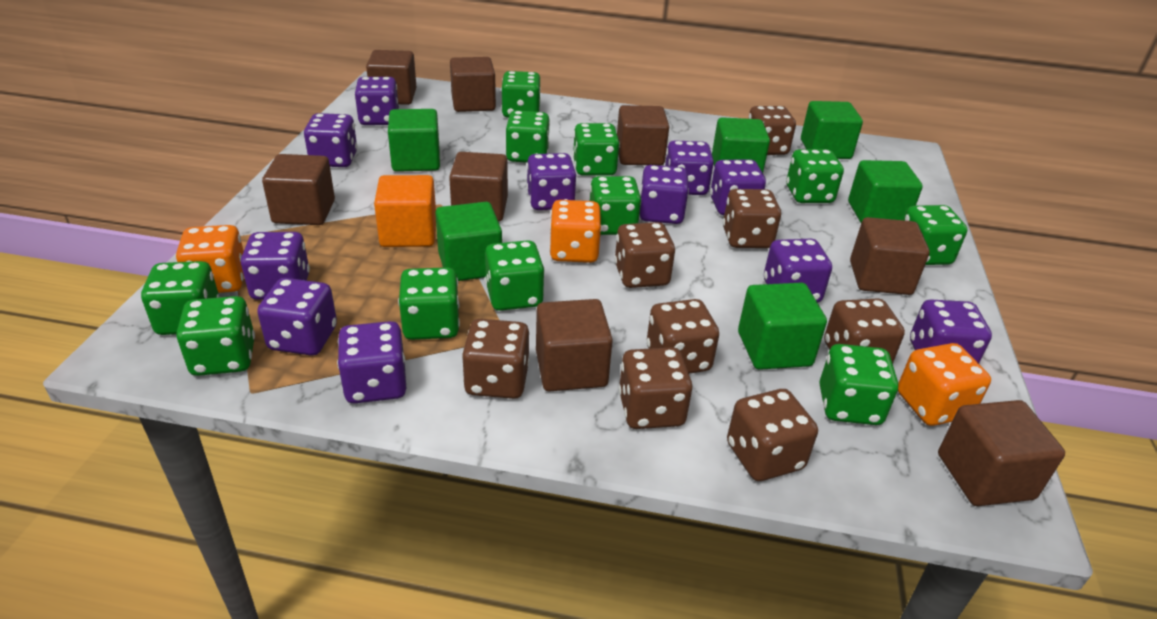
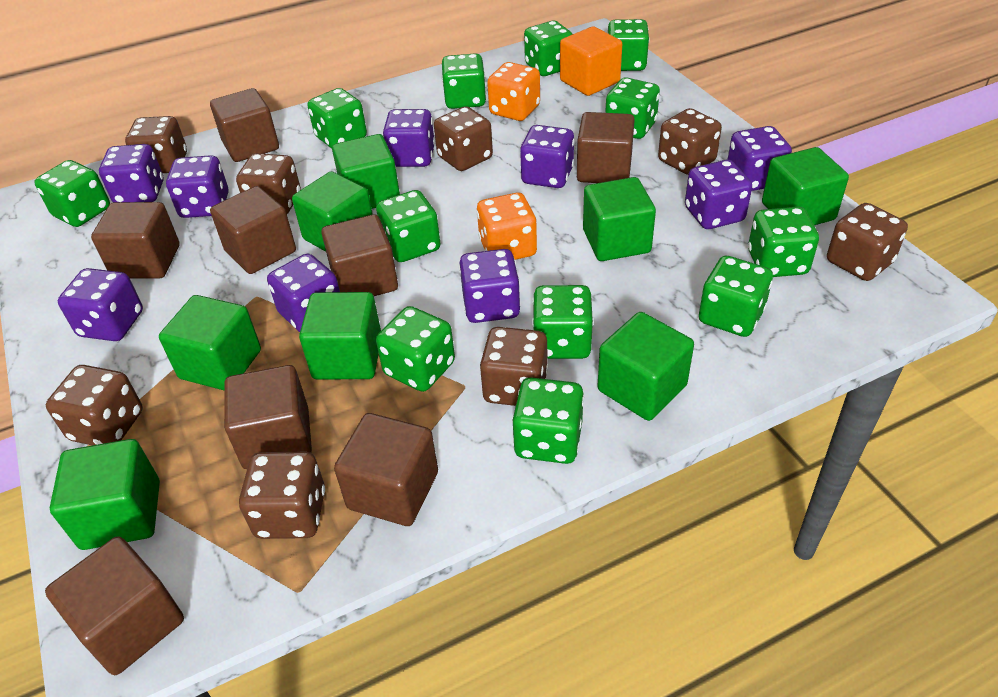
green cube: 6 -> 8
green dice: 11 -> 12
orange dice: 3 -> 2
purple dice: 11 -> 9

